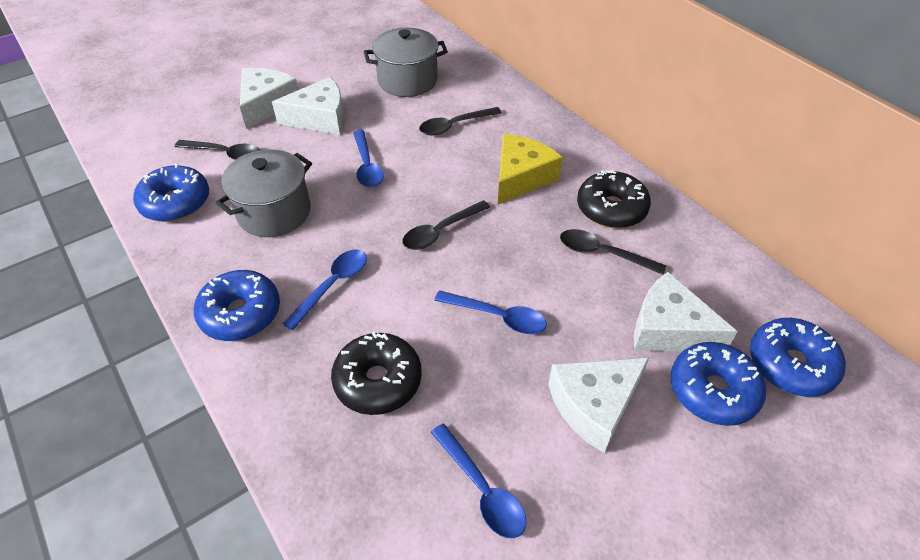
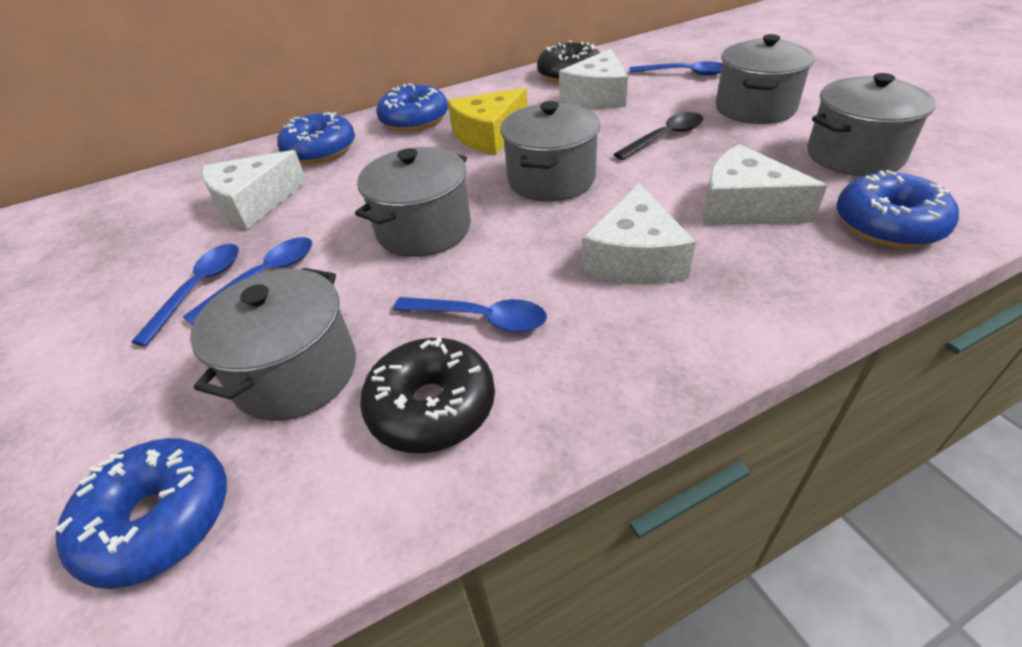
black spoon: 4 -> 1
grey pot: 2 -> 5

